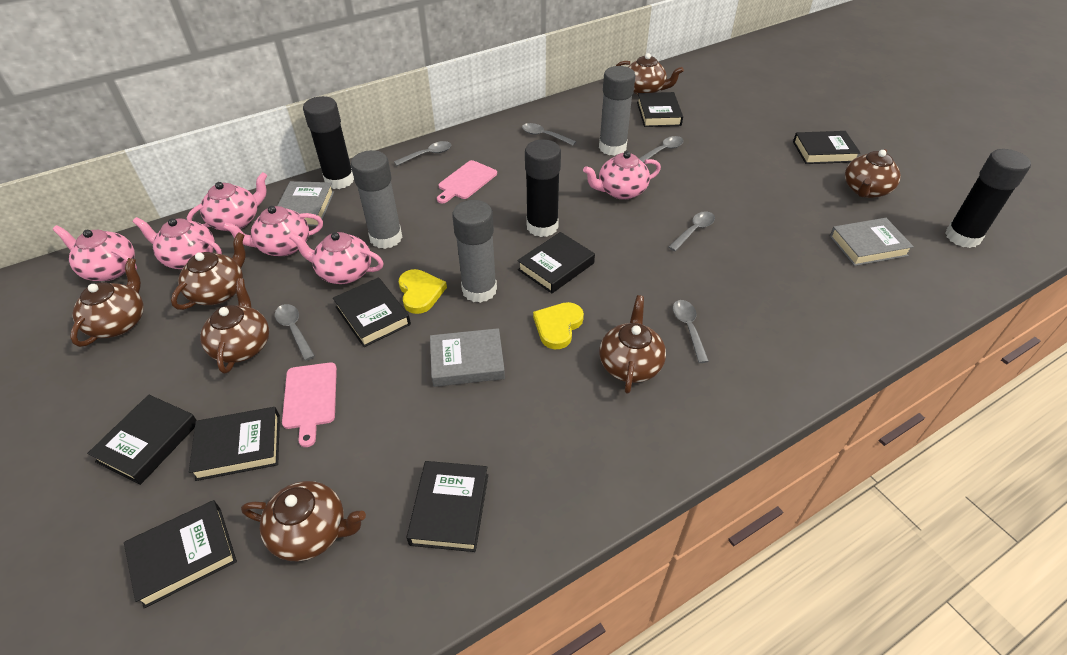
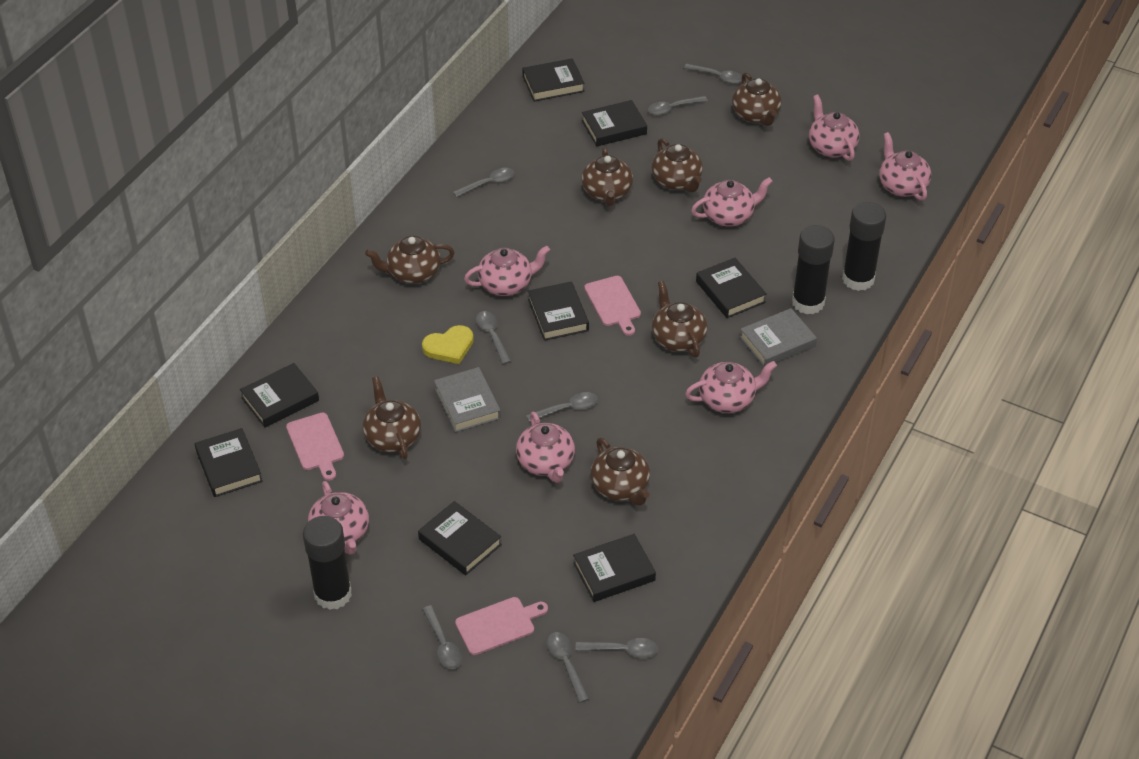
grey book: 3 -> 2
grey glue stick: 3 -> 0
grey spoon: 6 -> 8
pink cutting board: 2 -> 3
pink teapot: 6 -> 7
yellow heart: 2 -> 1

